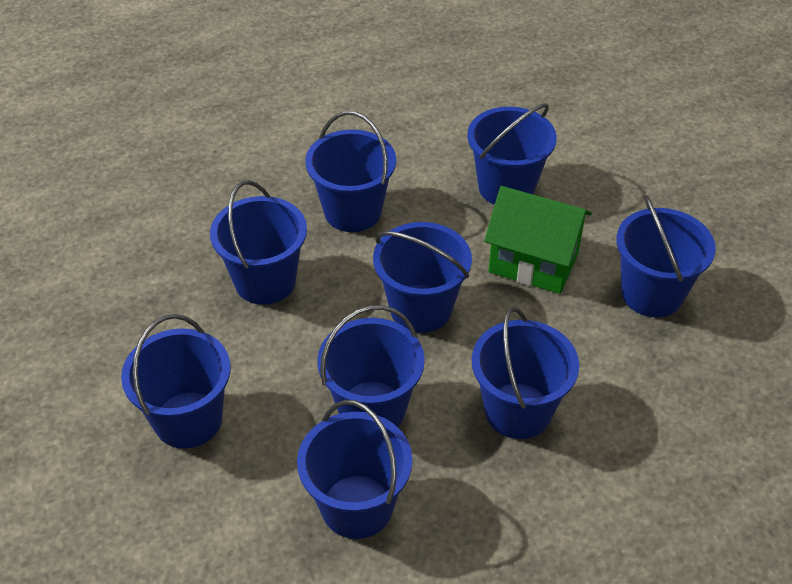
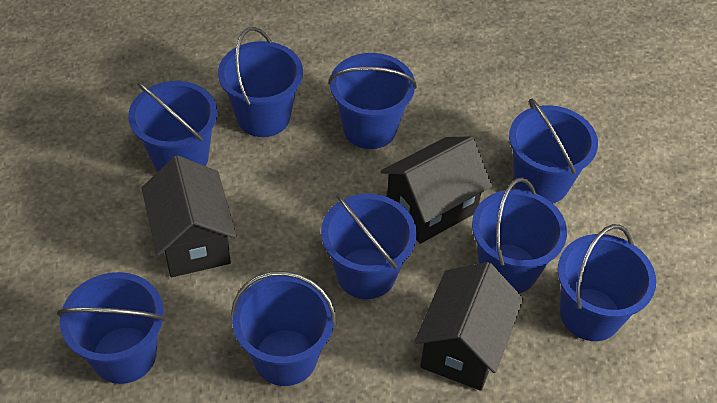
black house: 0 -> 3
green house: 1 -> 0

